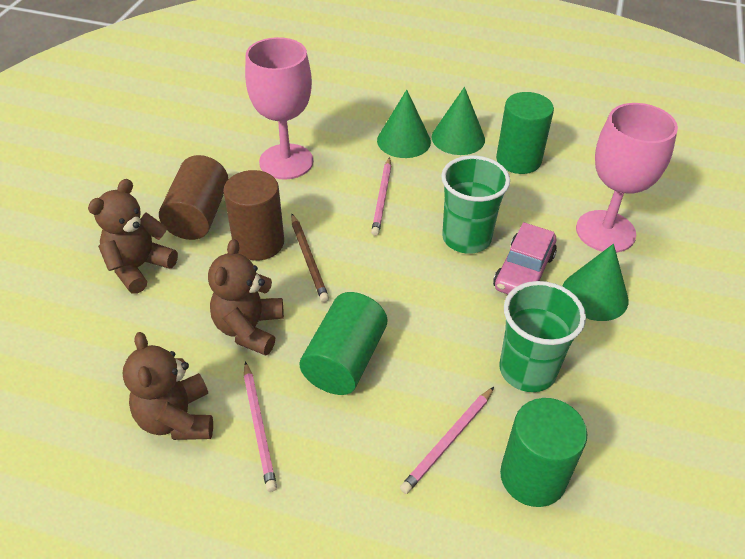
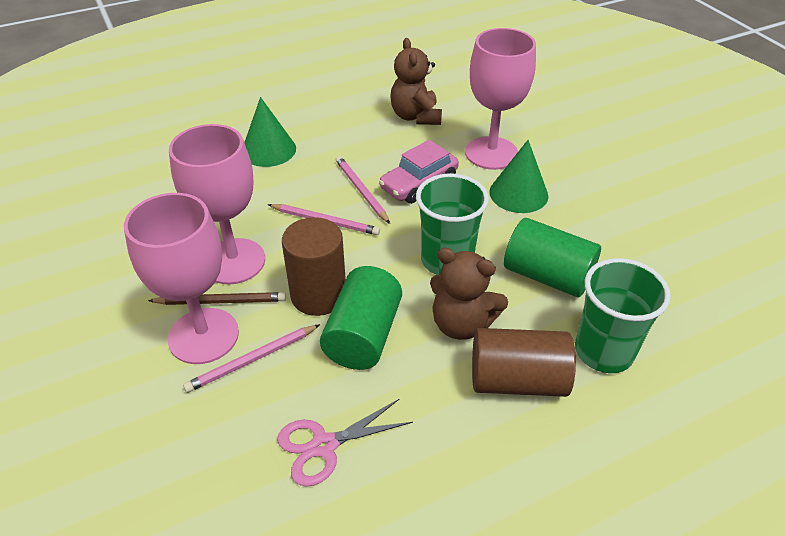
brown teddy bear: 3 -> 2
green cone: 3 -> 2
green cylinder: 3 -> 2
pink goblet: 2 -> 3
pink scissors: 0 -> 1

